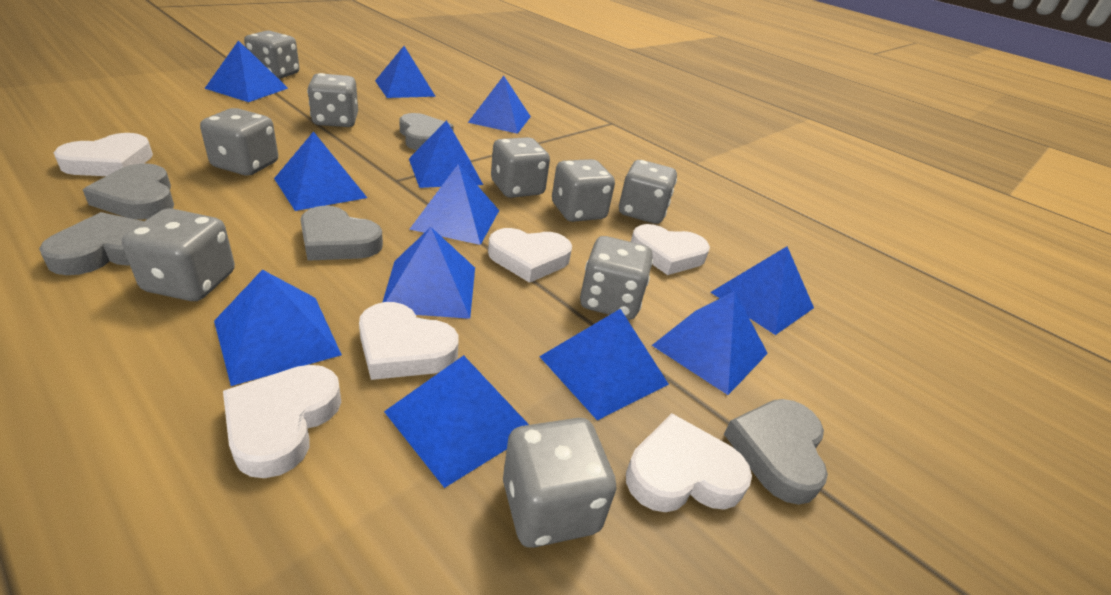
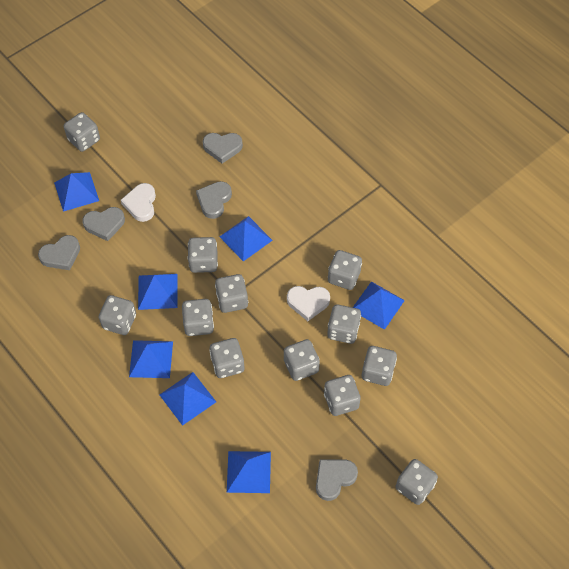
blue pyramid: 12 -> 7
grey dice: 9 -> 12
white heart: 6 -> 2

